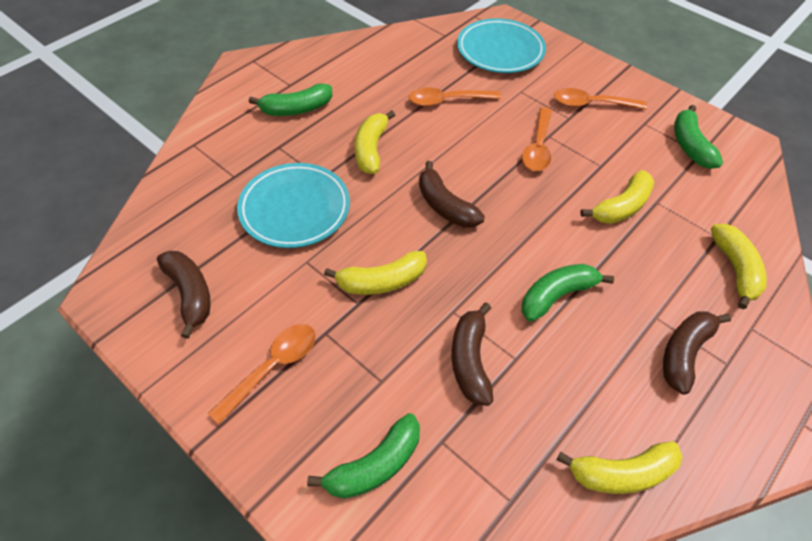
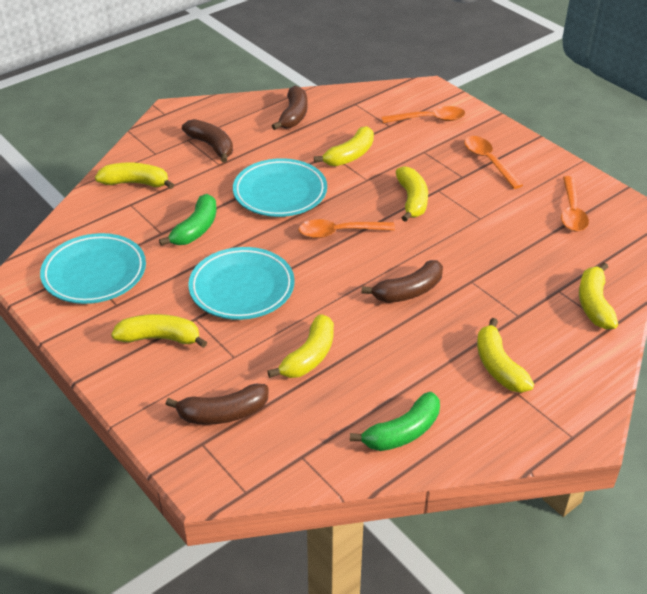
green banana: 4 -> 2
turquoise plate: 2 -> 3
yellow banana: 5 -> 7

